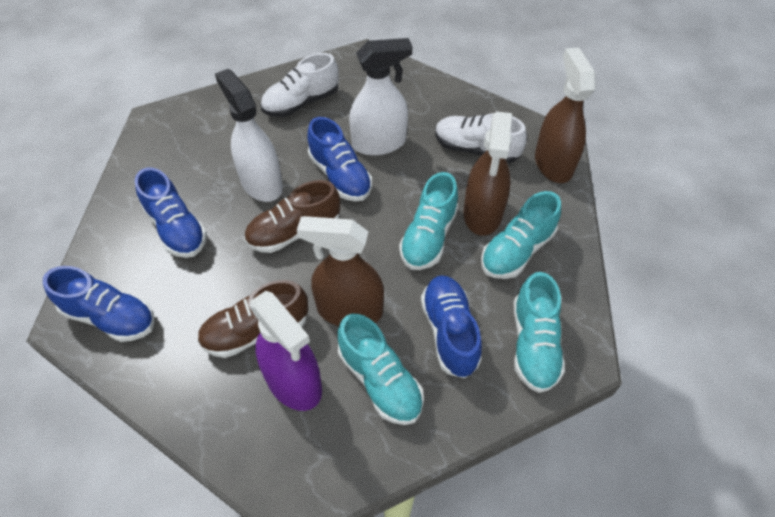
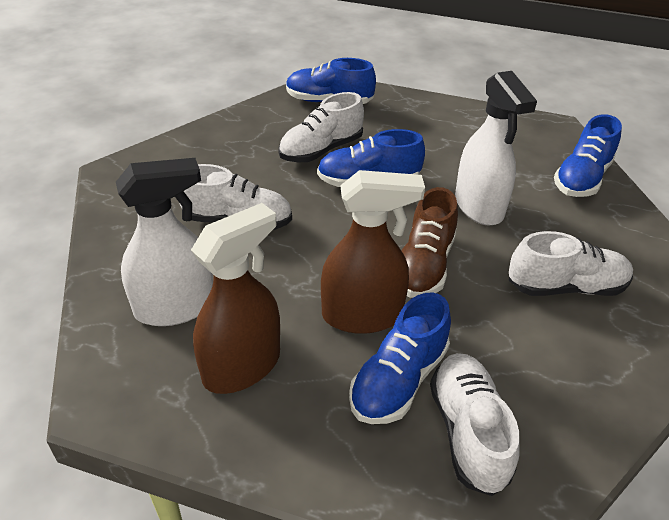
brown shoe: 2 -> 1
brown spray bottle: 3 -> 2
purple spray bottle: 1 -> 0
turquoise shoe: 4 -> 0
white shoe: 2 -> 4

